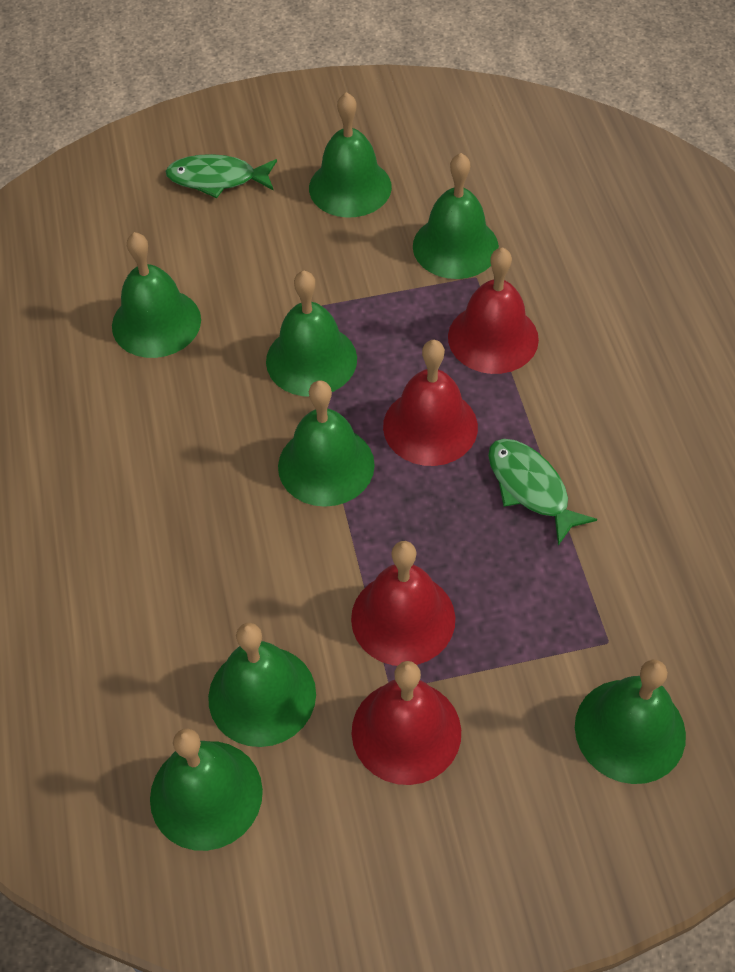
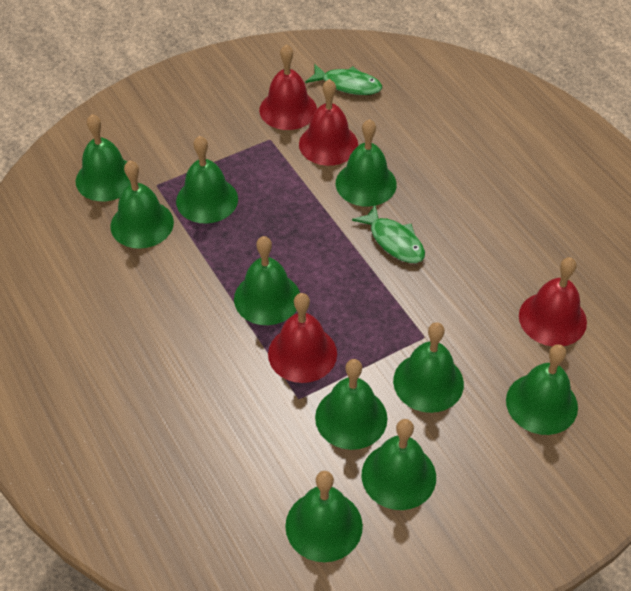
green bell: 8 -> 10

